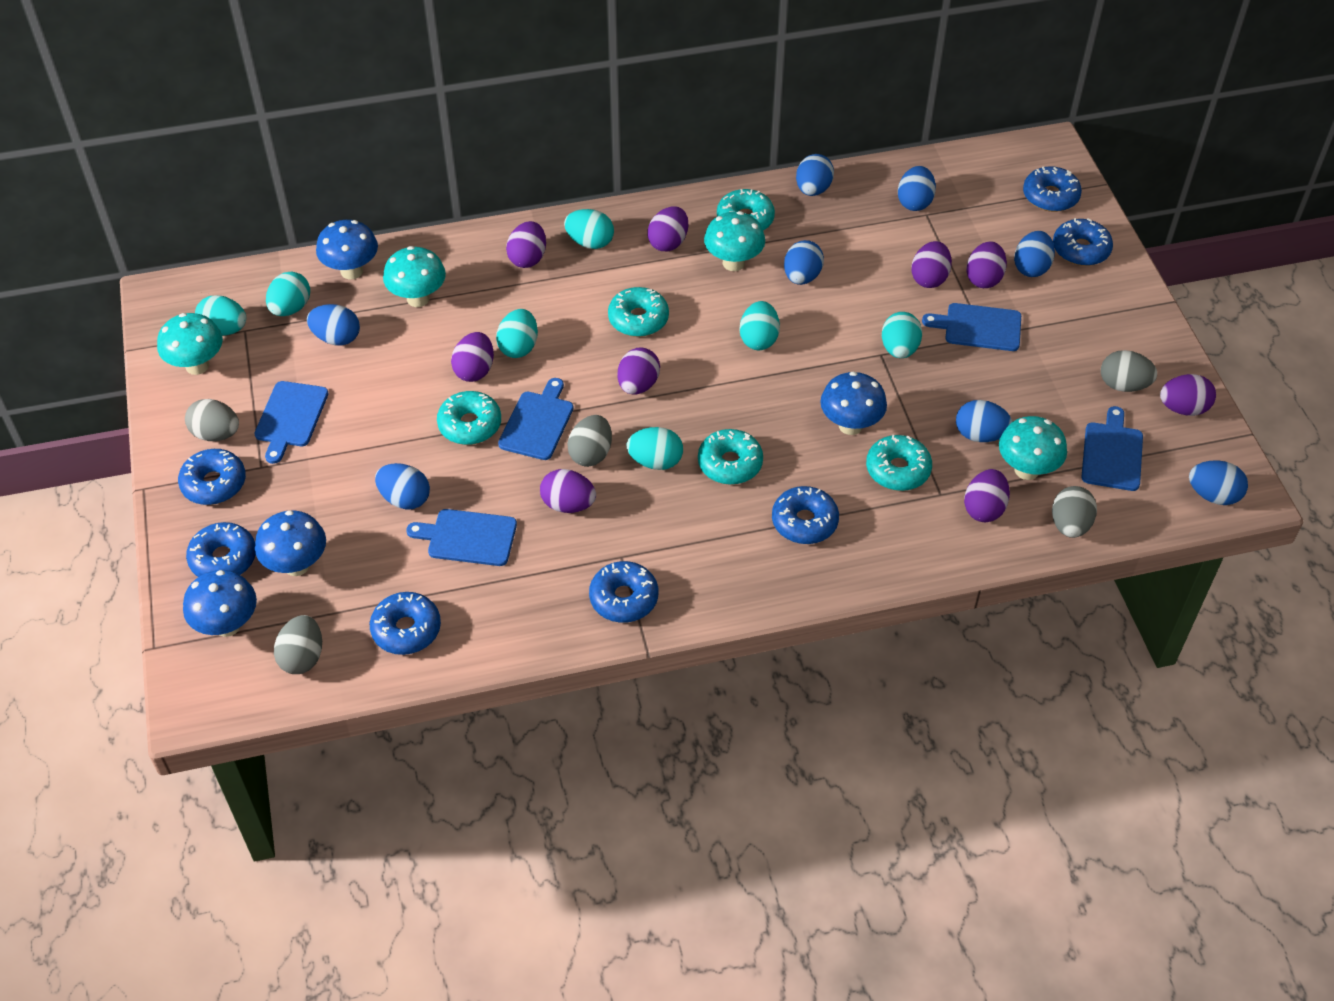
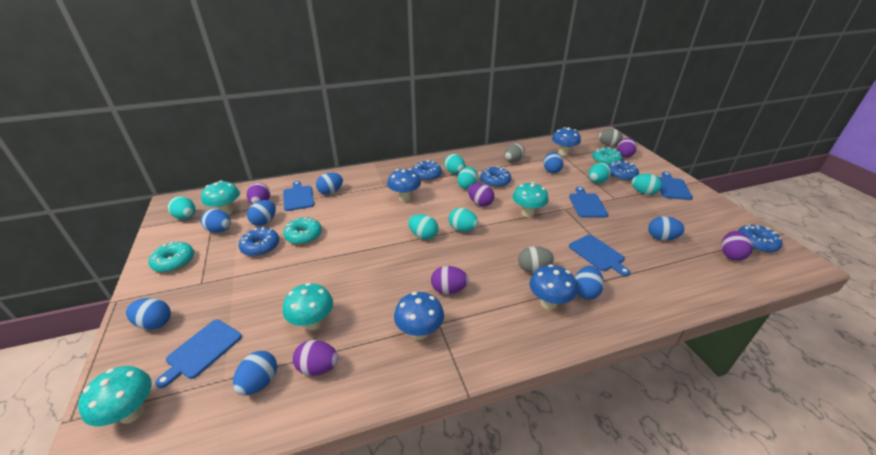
blue donut: 7 -> 5
grey egg: 5 -> 3
purple egg: 9 -> 6
turquoise donut: 5 -> 3

